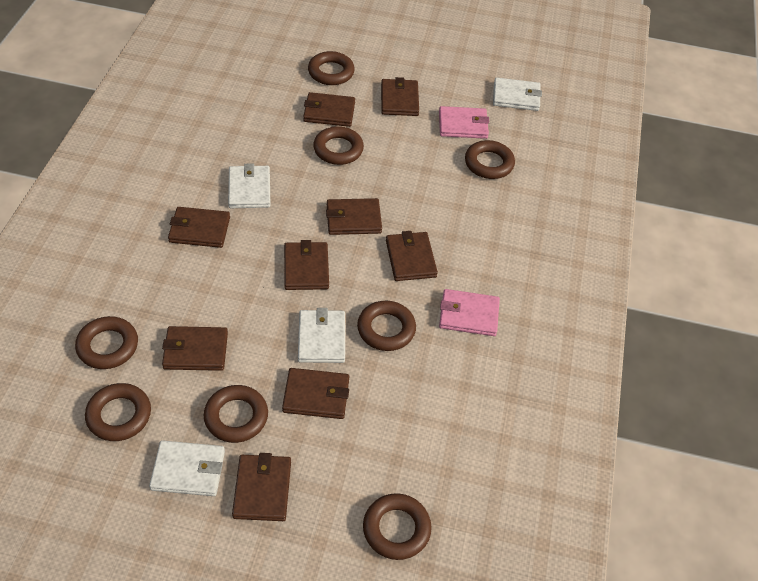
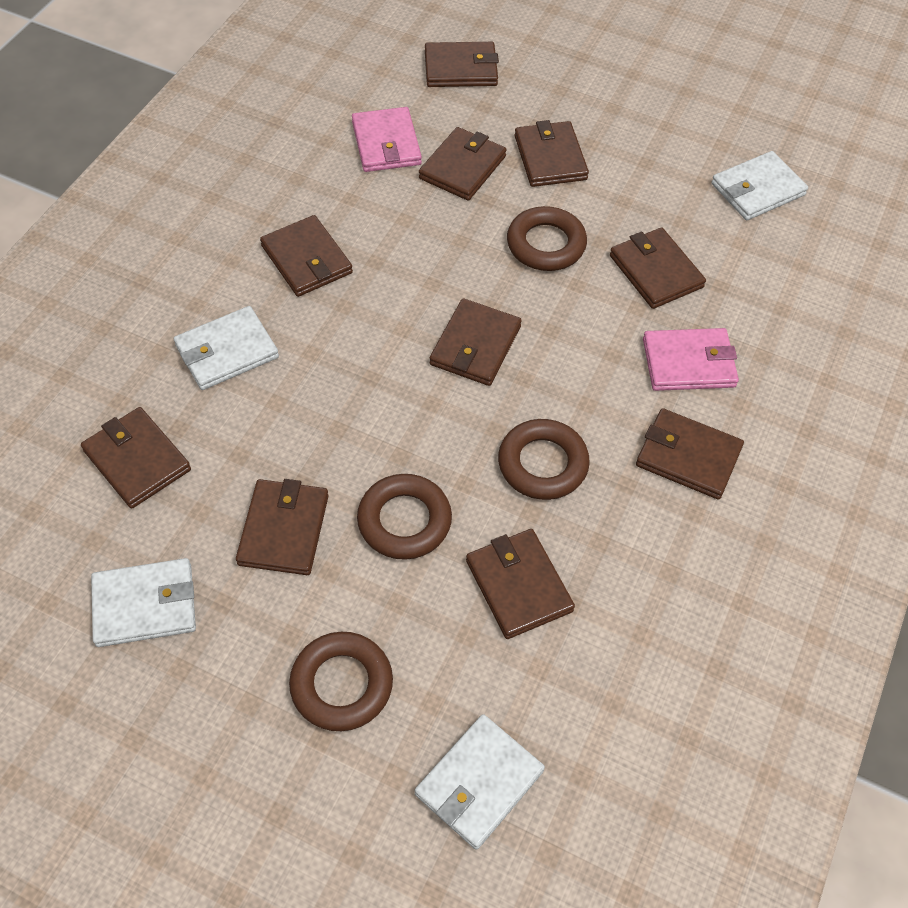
brown ring: 8 -> 4
brown wallet: 9 -> 10

